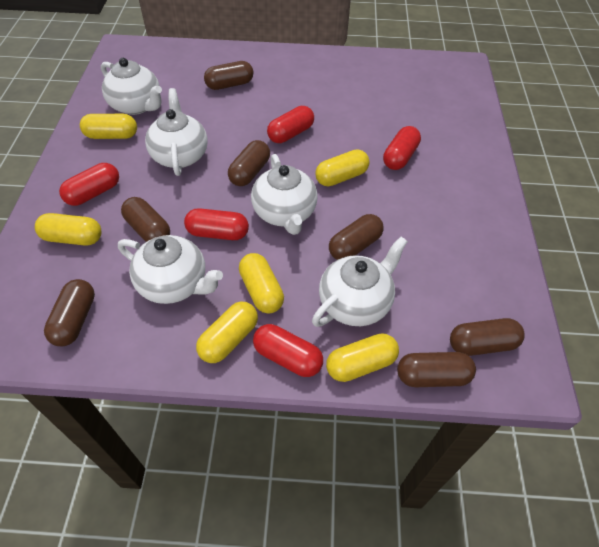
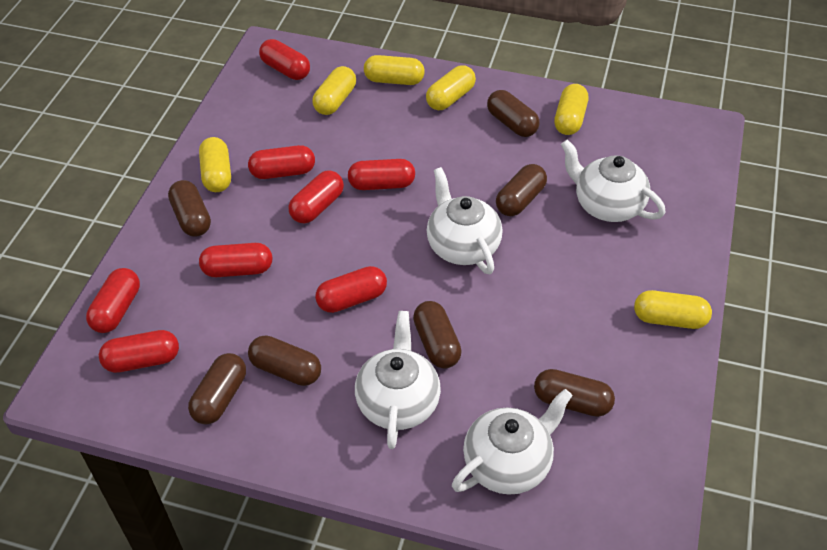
red capsule: 5 -> 8
white teapot: 5 -> 4

